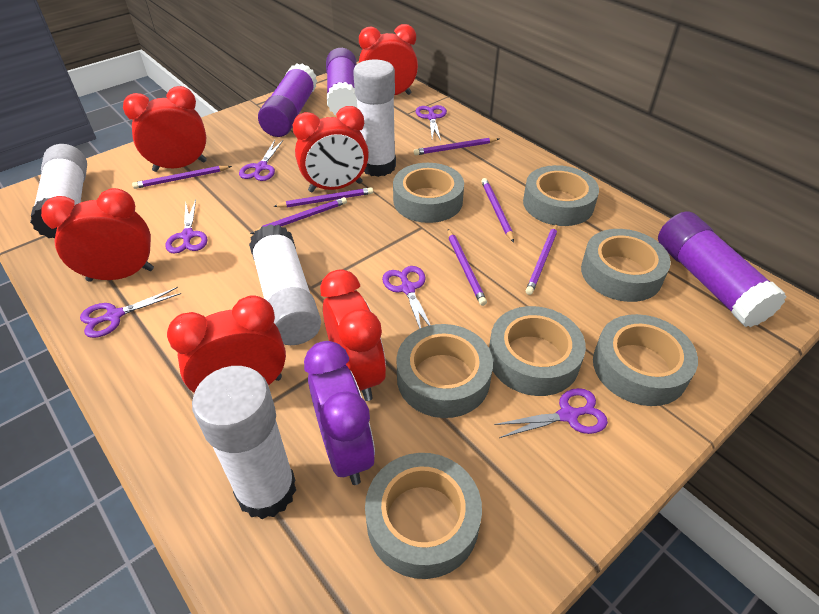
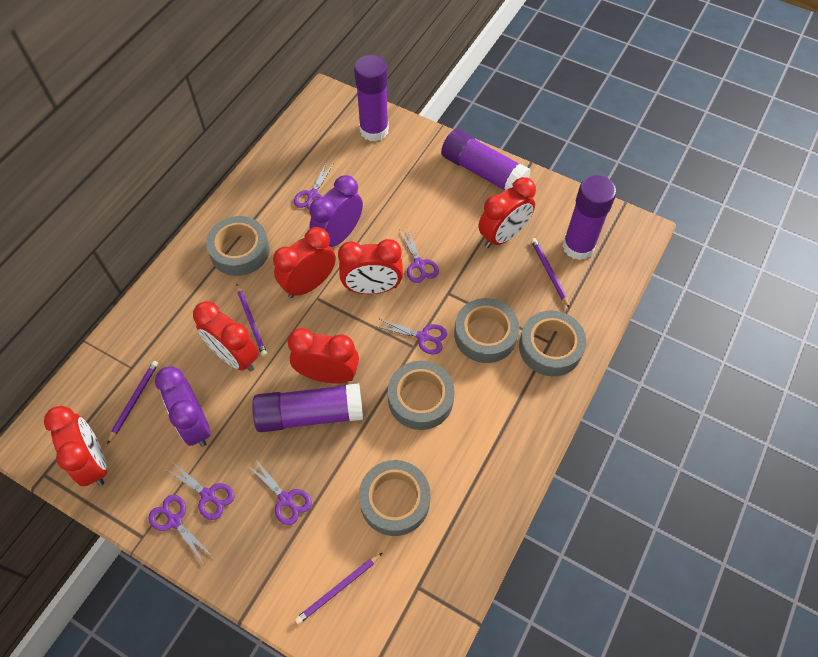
grey tape: 7 -> 5
purple clock: 1 -> 2
purple glue stick: 3 -> 4
purple pencil: 7 -> 4
white glue stick: 4 -> 0

